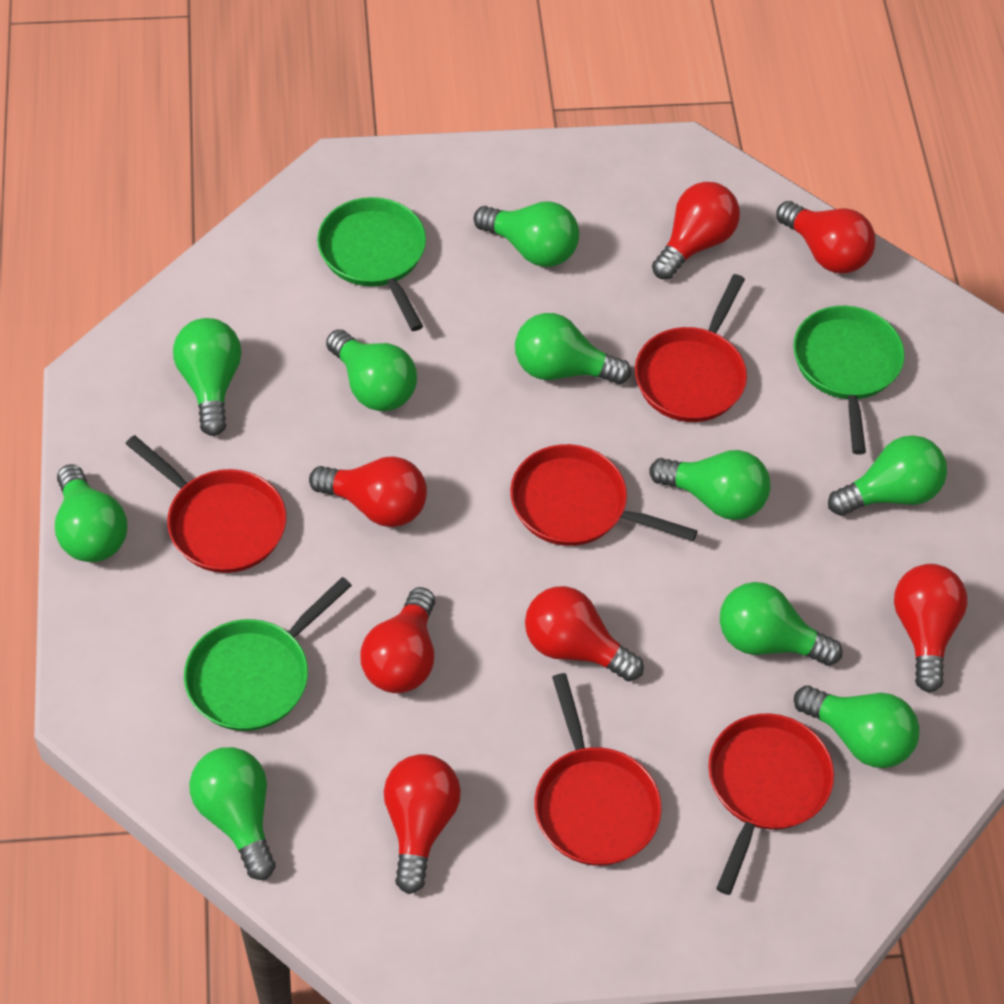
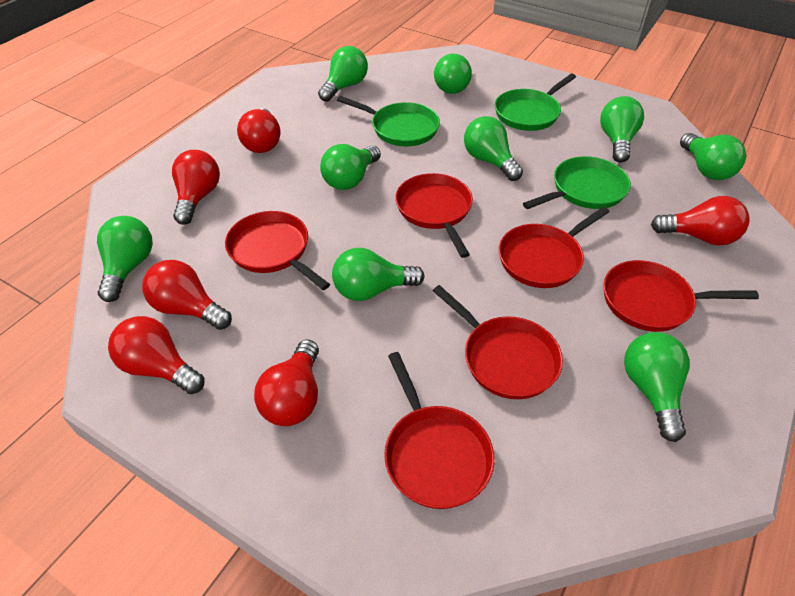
green light bulb: 10 -> 9
red light bulb: 7 -> 6
red pan: 5 -> 6

